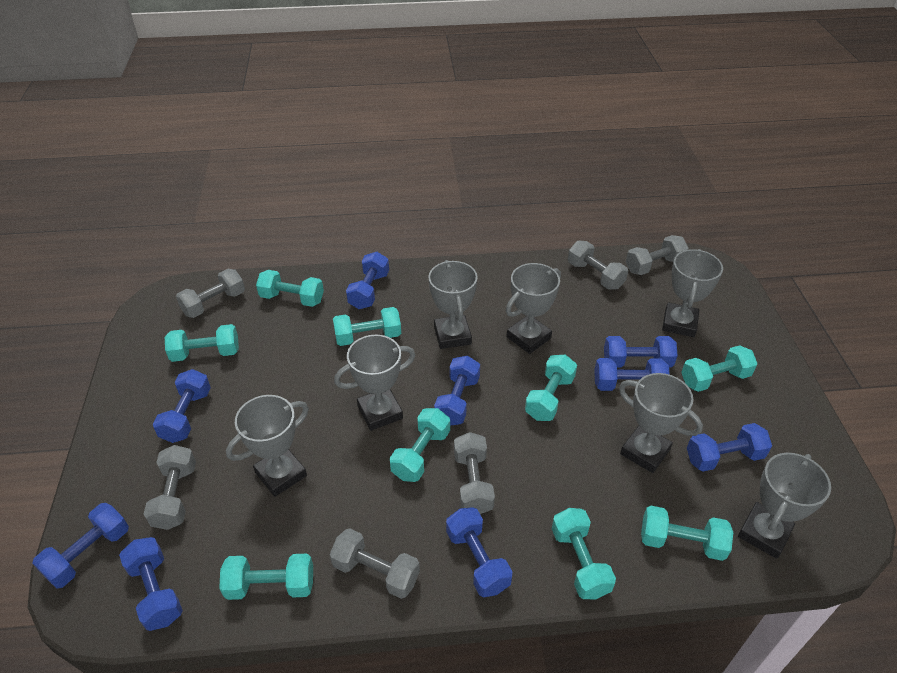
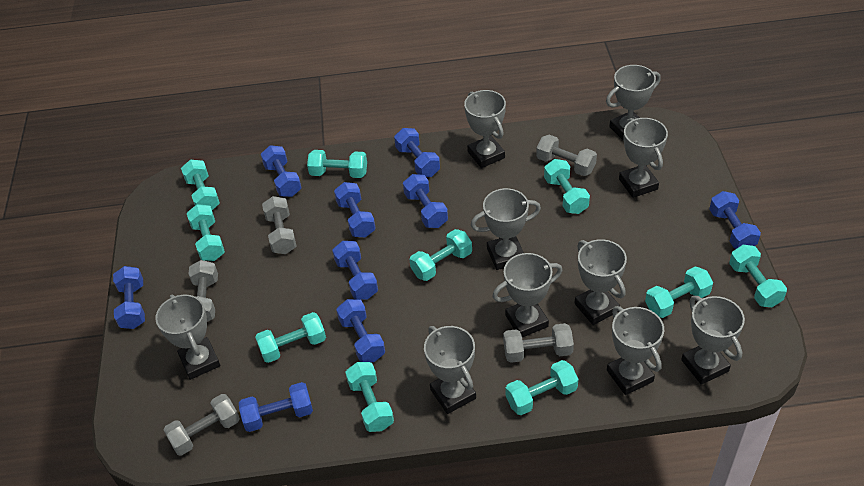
grey dumbbell: 6 -> 5
grey trophy: 7 -> 10
turquoise dumbbell: 9 -> 10

